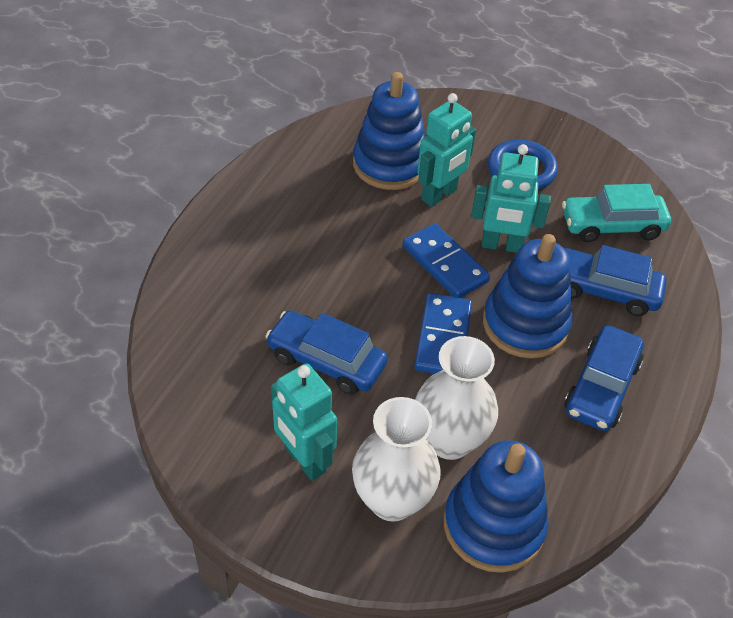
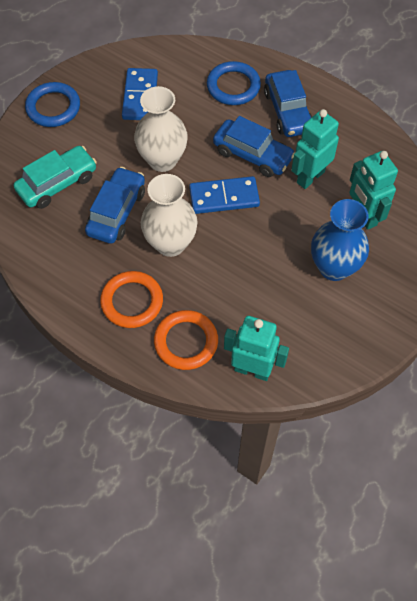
blue ring: 1 -> 2
blue stacking toy: 3 -> 0
blue vase: 0 -> 1
orange ring: 0 -> 2

